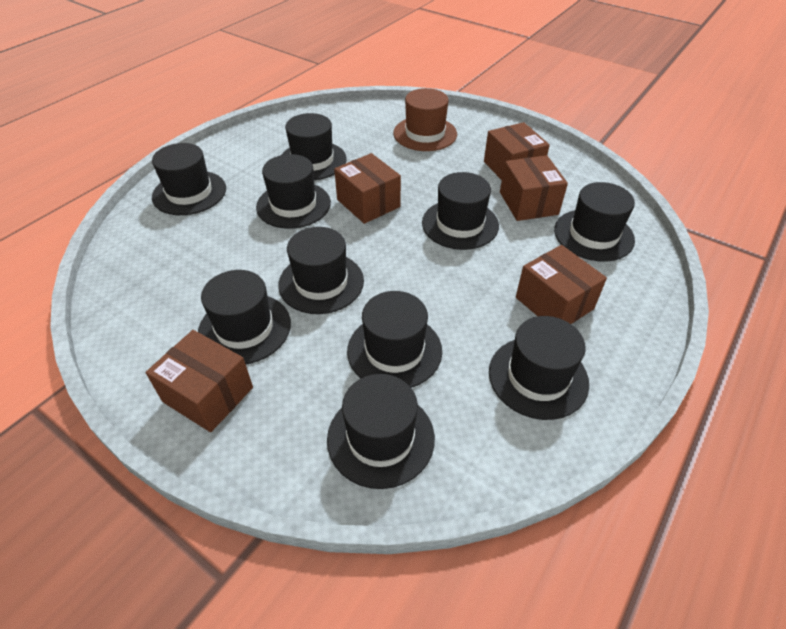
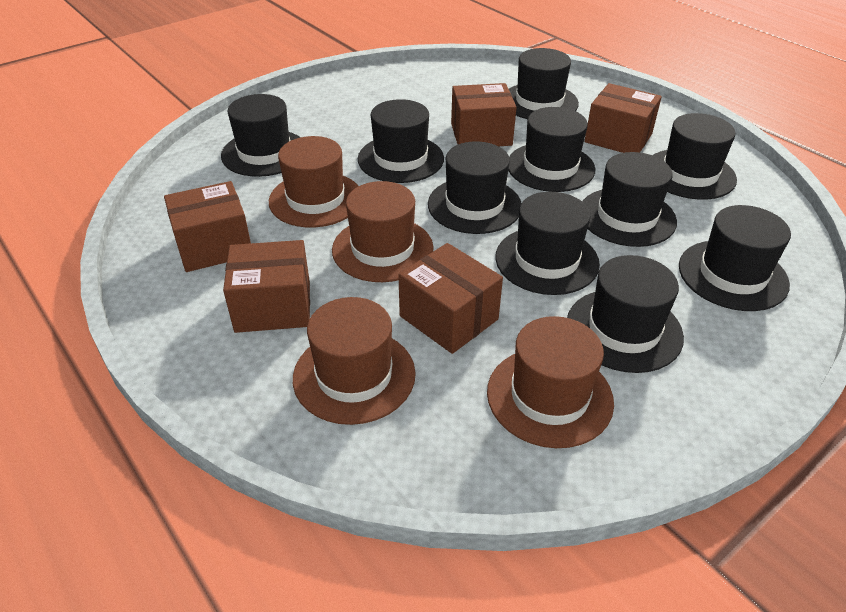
brown hat: 1 -> 4

